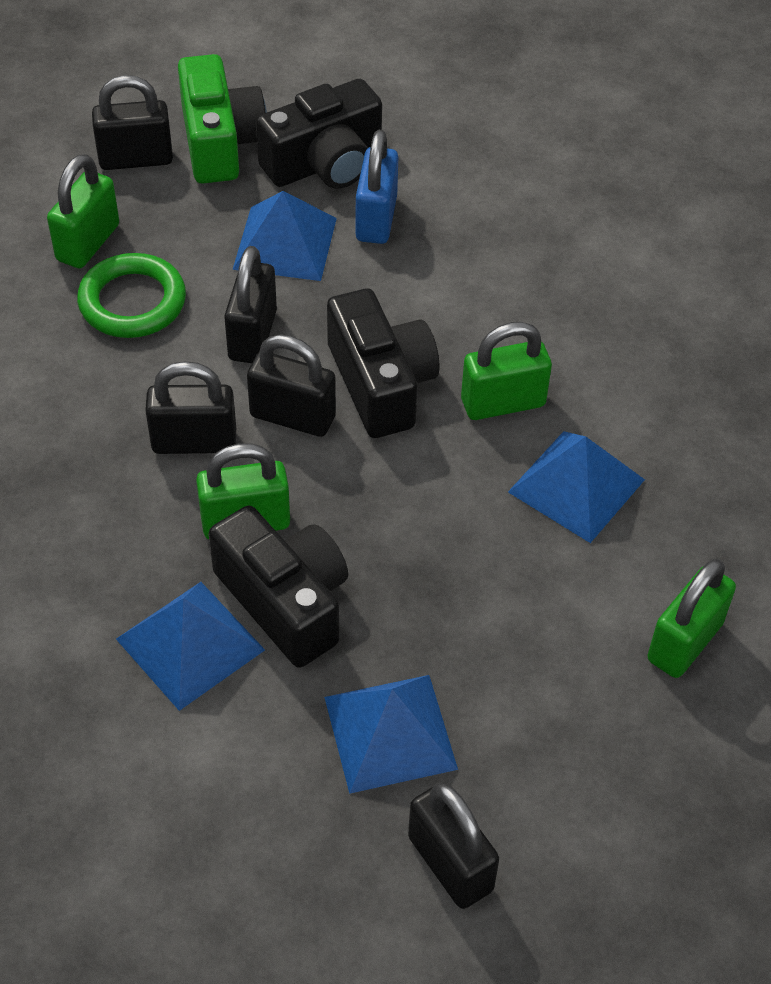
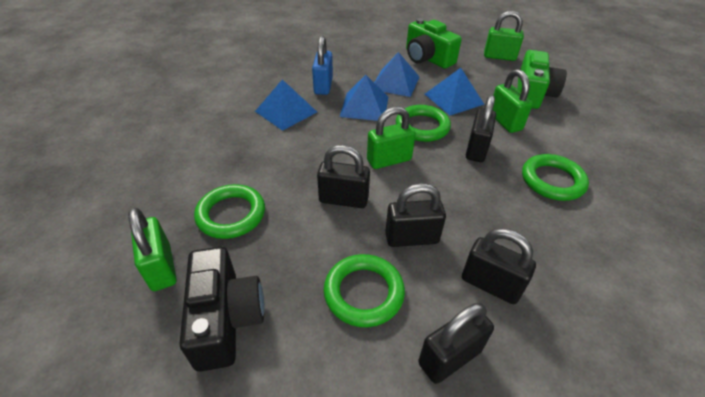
black camera: 3 -> 1
green camera: 1 -> 2
green ring: 1 -> 4

